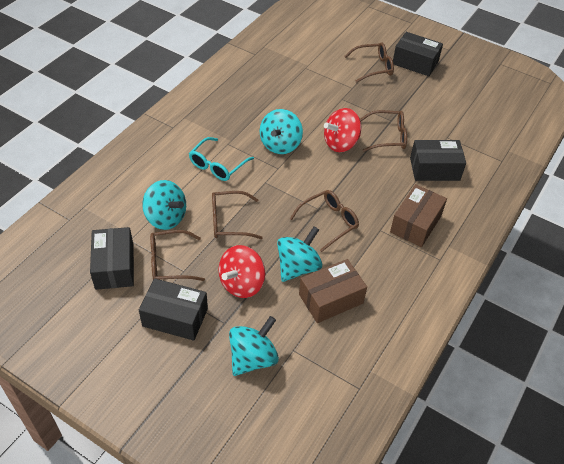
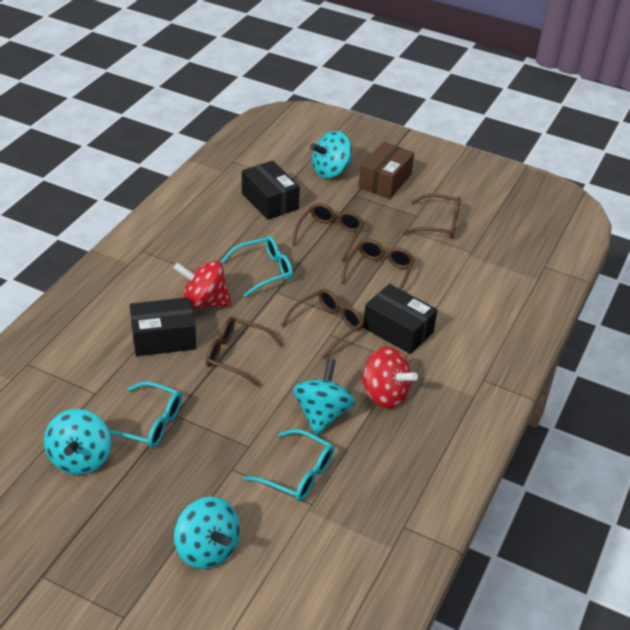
black box: 4 -> 3
brown box: 2 -> 1
turquoise glasses: 1 -> 3

